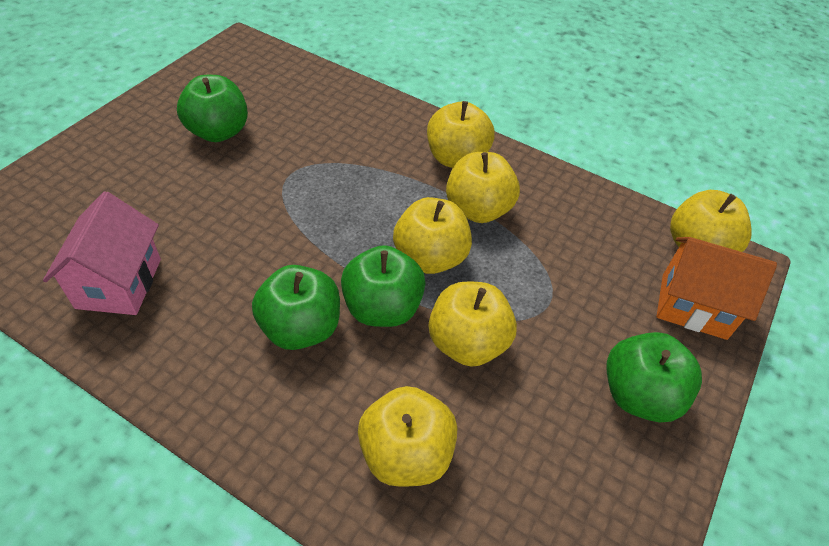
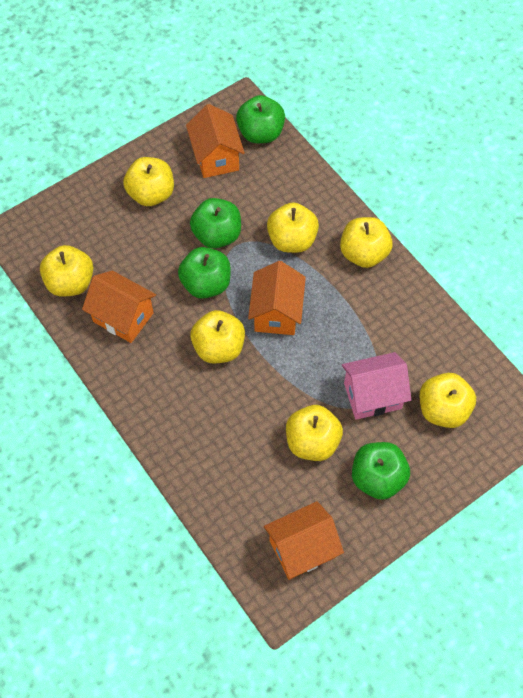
orange house: 1 -> 4
yellow apple: 6 -> 7

